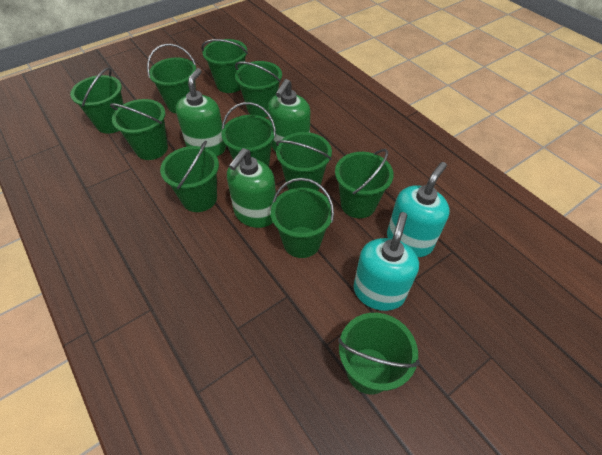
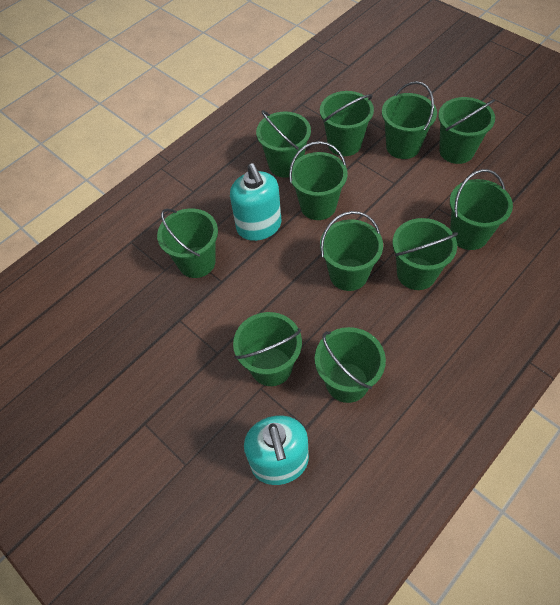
green soap dispenser: 3 -> 0

